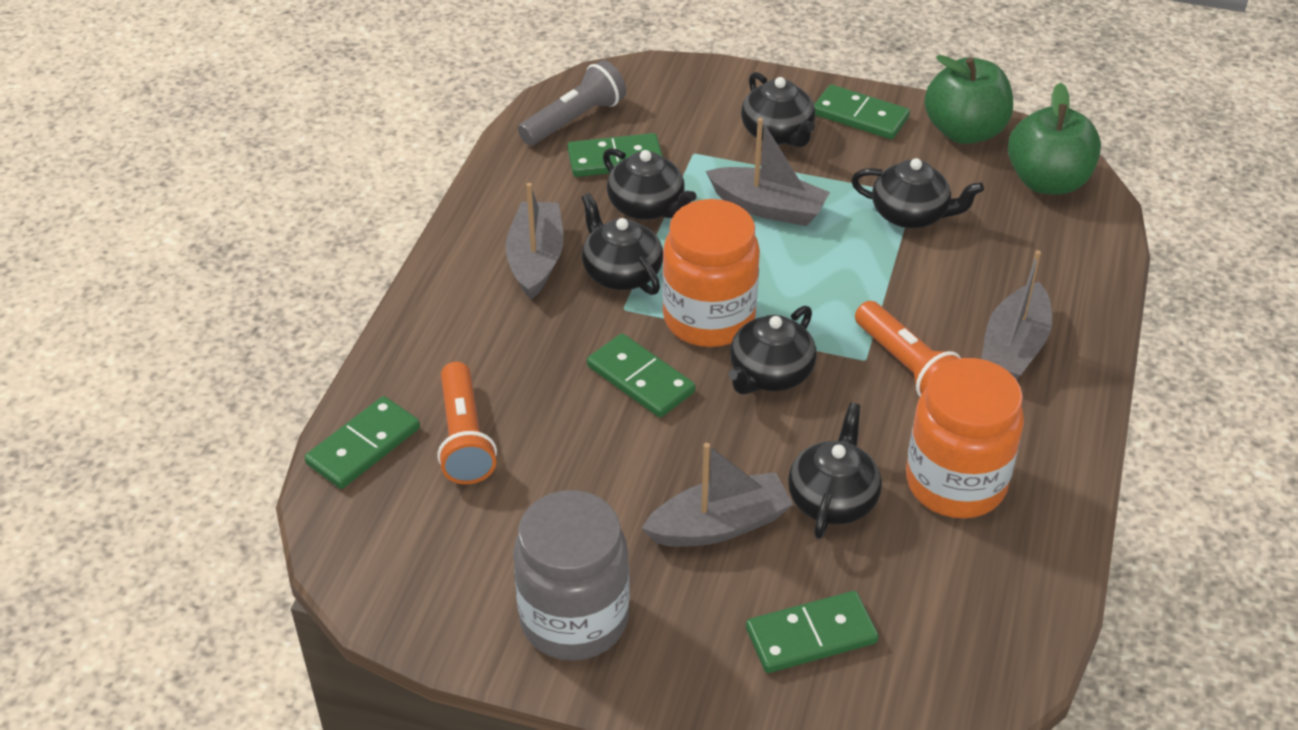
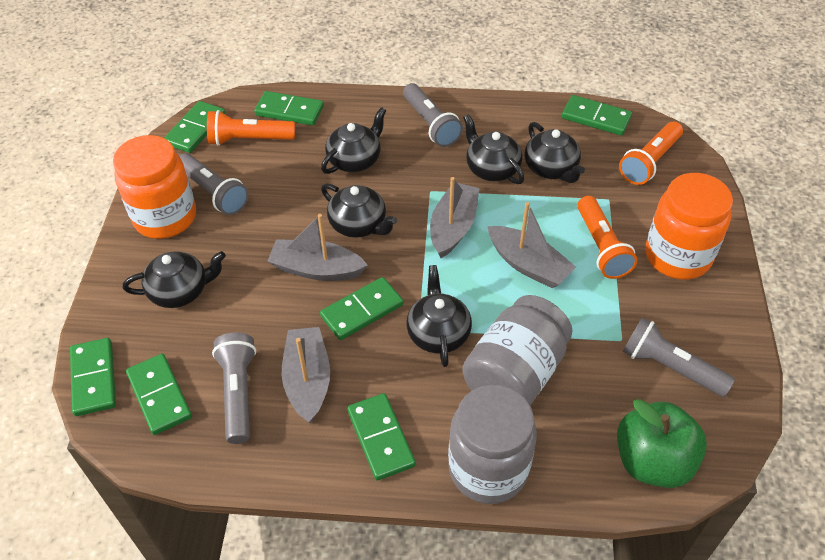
green apple: 2 -> 1
green domino: 5 -> 7
grey flashlight: 1 -> 4
grey jar: 1 -> 2
orange flashlight: 2 -> 3

